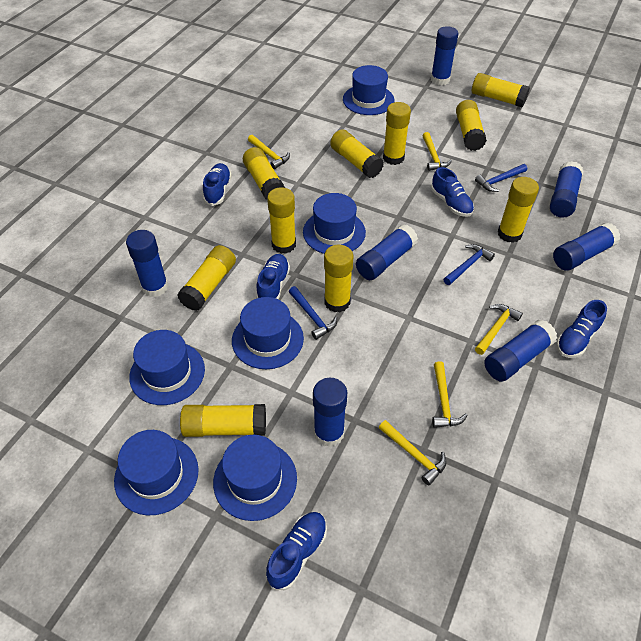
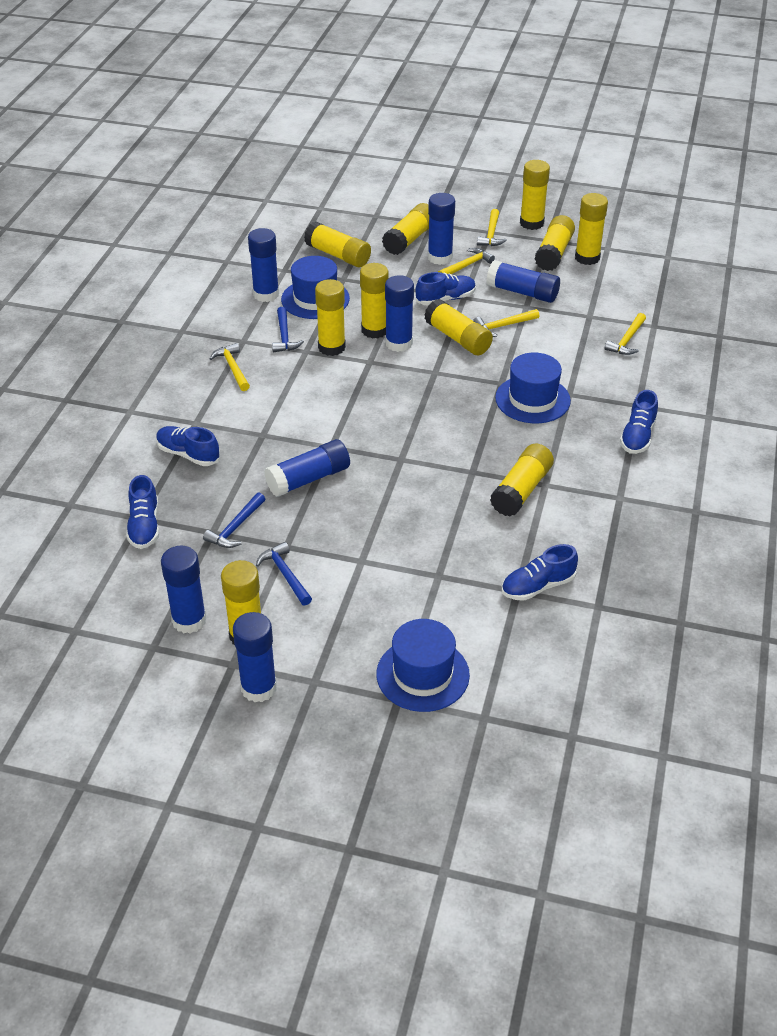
blue hat: 6 -> 3

